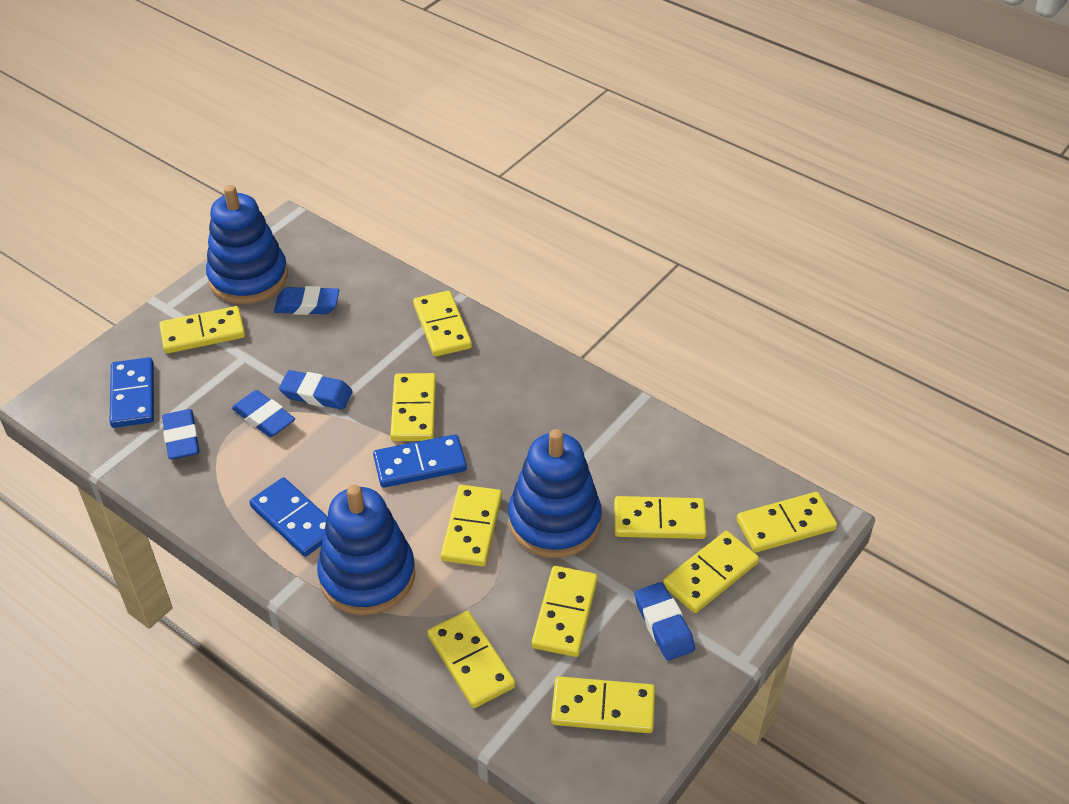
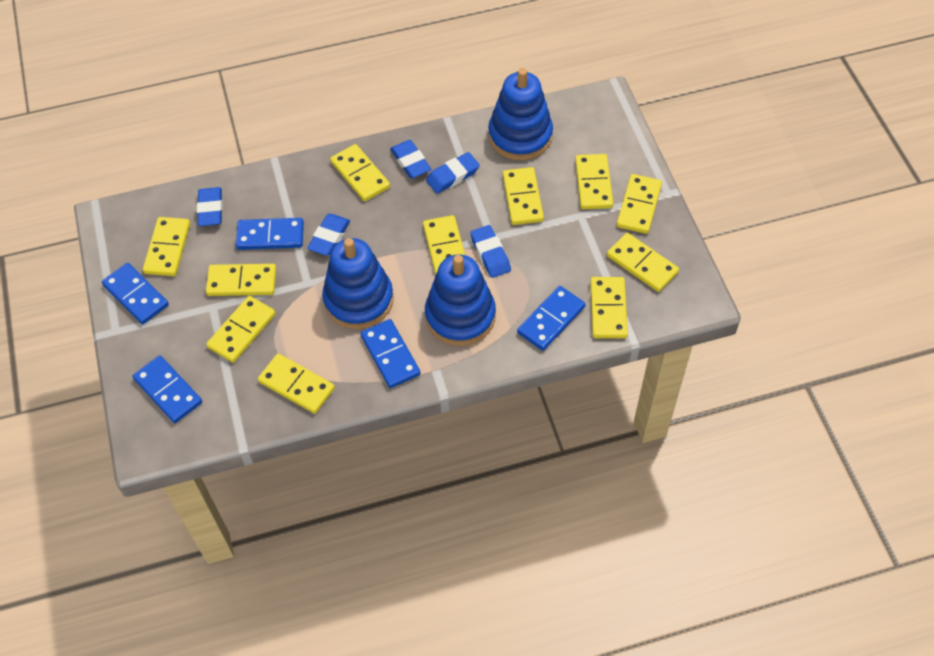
blue domino: 3 -> 5
yellow domino: 10 -> 11

